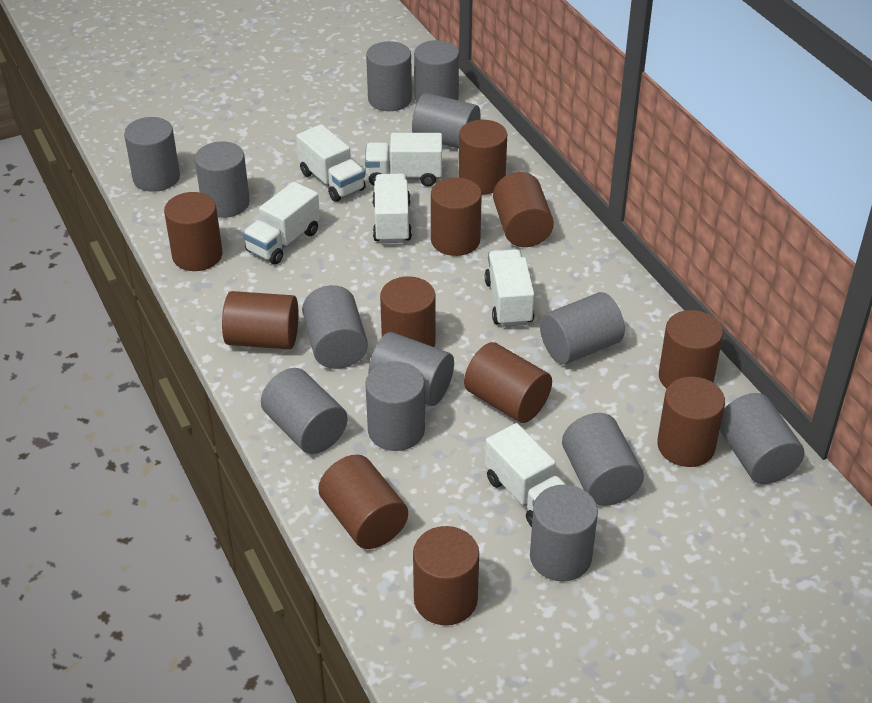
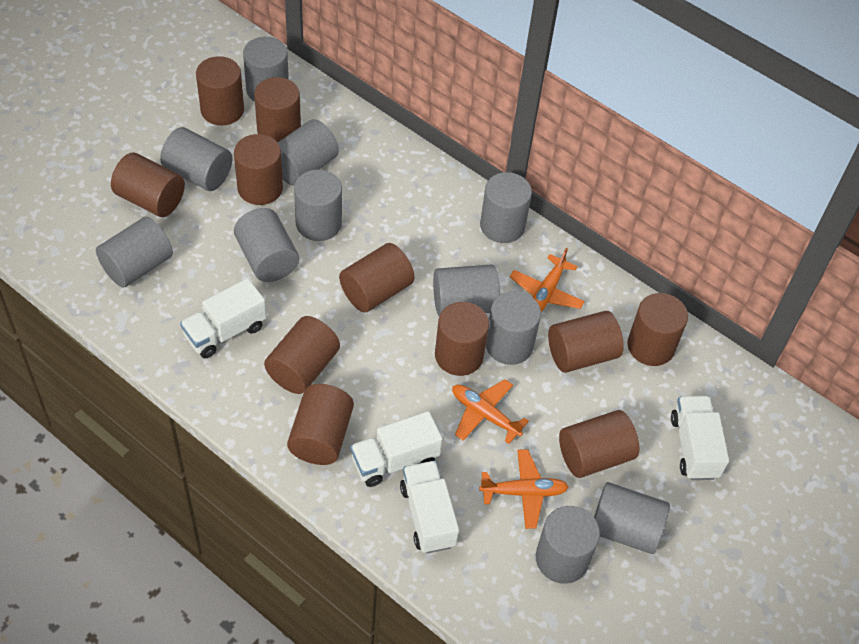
grey cylinder: 13 -> 11
orange plane: 0 -> 3
white truck: 6 -> 4

